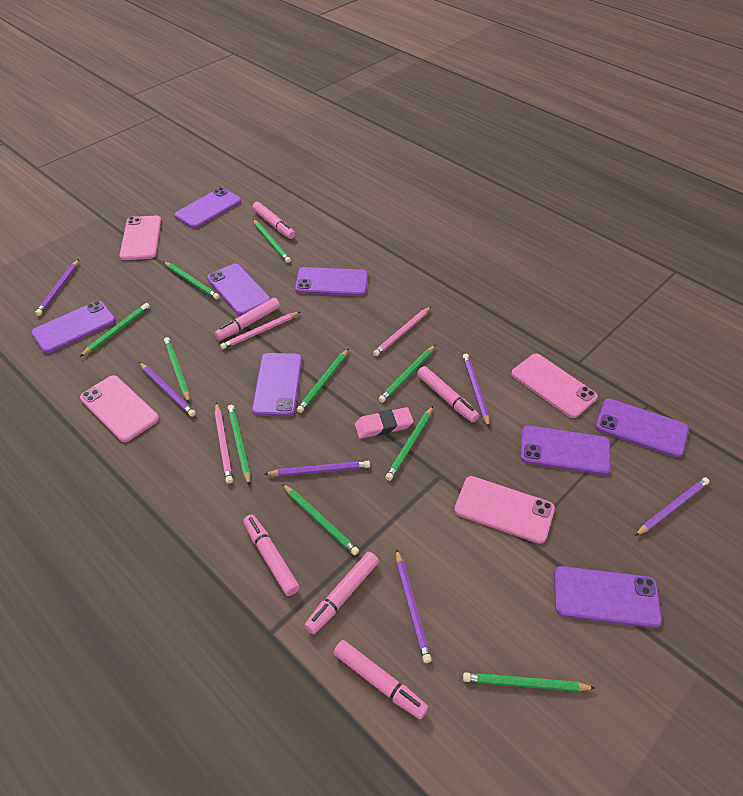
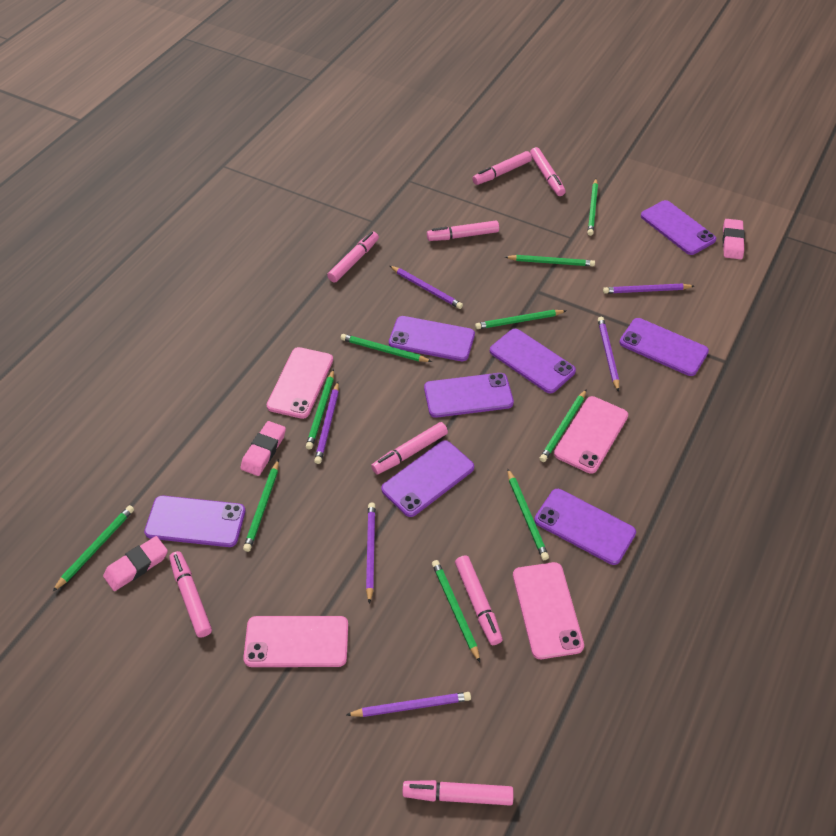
pink eraser: 1 -> 3
pink marker: 6 -> 8
pink pencil: 3 -> 0

